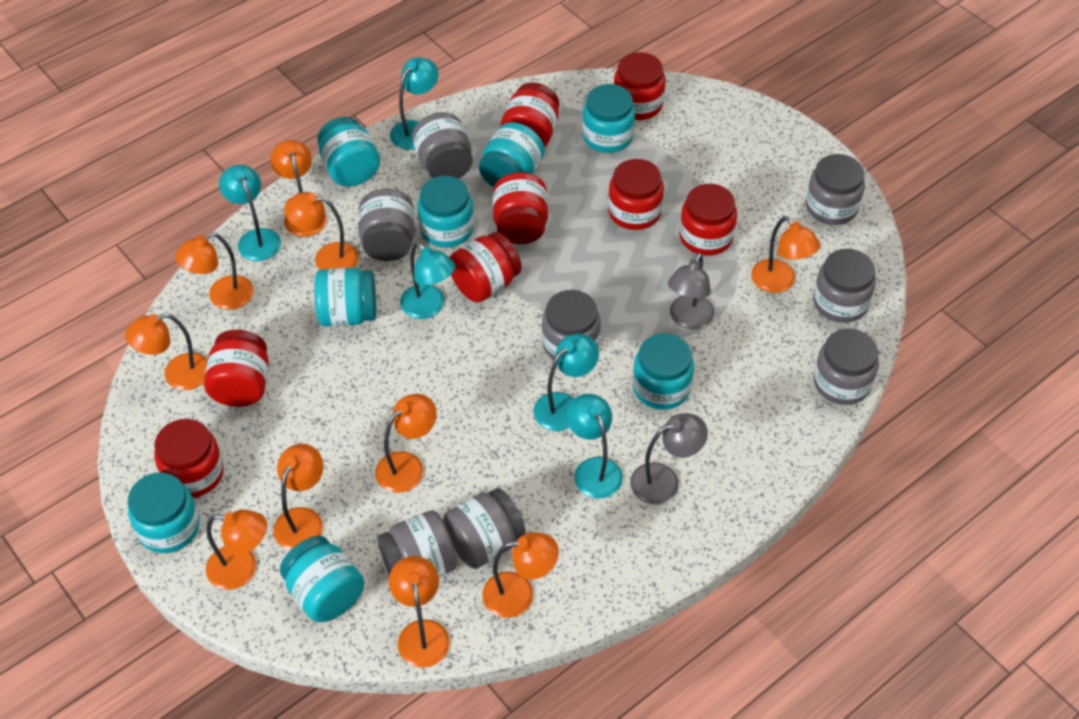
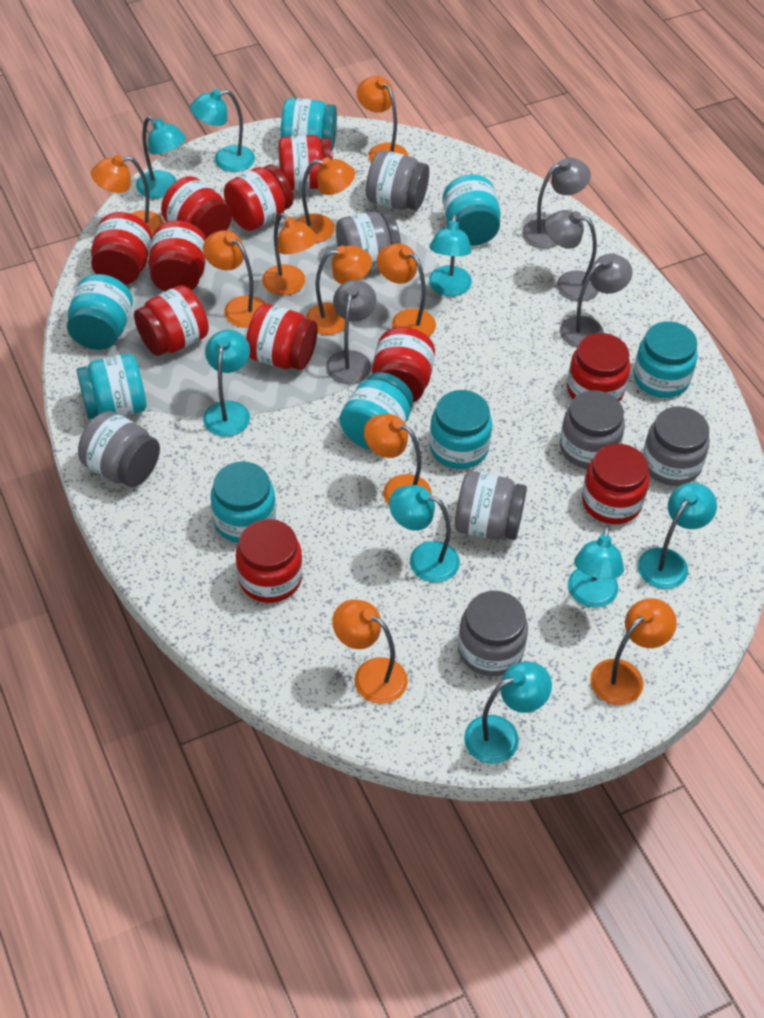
grey jar: 8 -> 7
grey lamp: 2 -> 4
red jar: 8 -> 11
turquoise lamp: 5 -> 8

